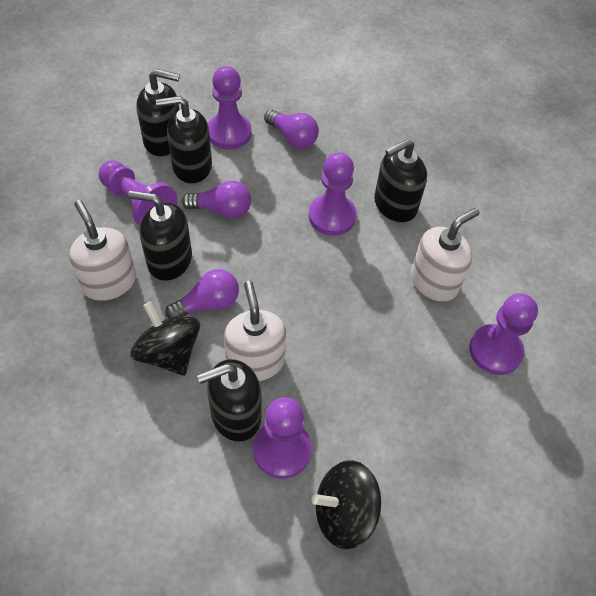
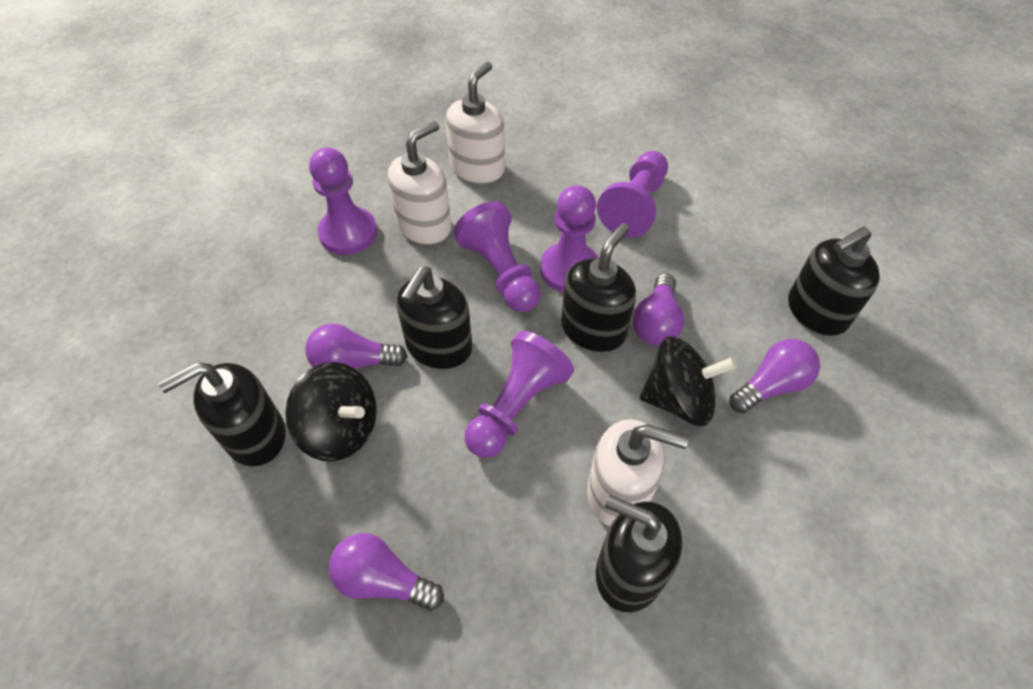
purple light bulb: 3 -> 4

